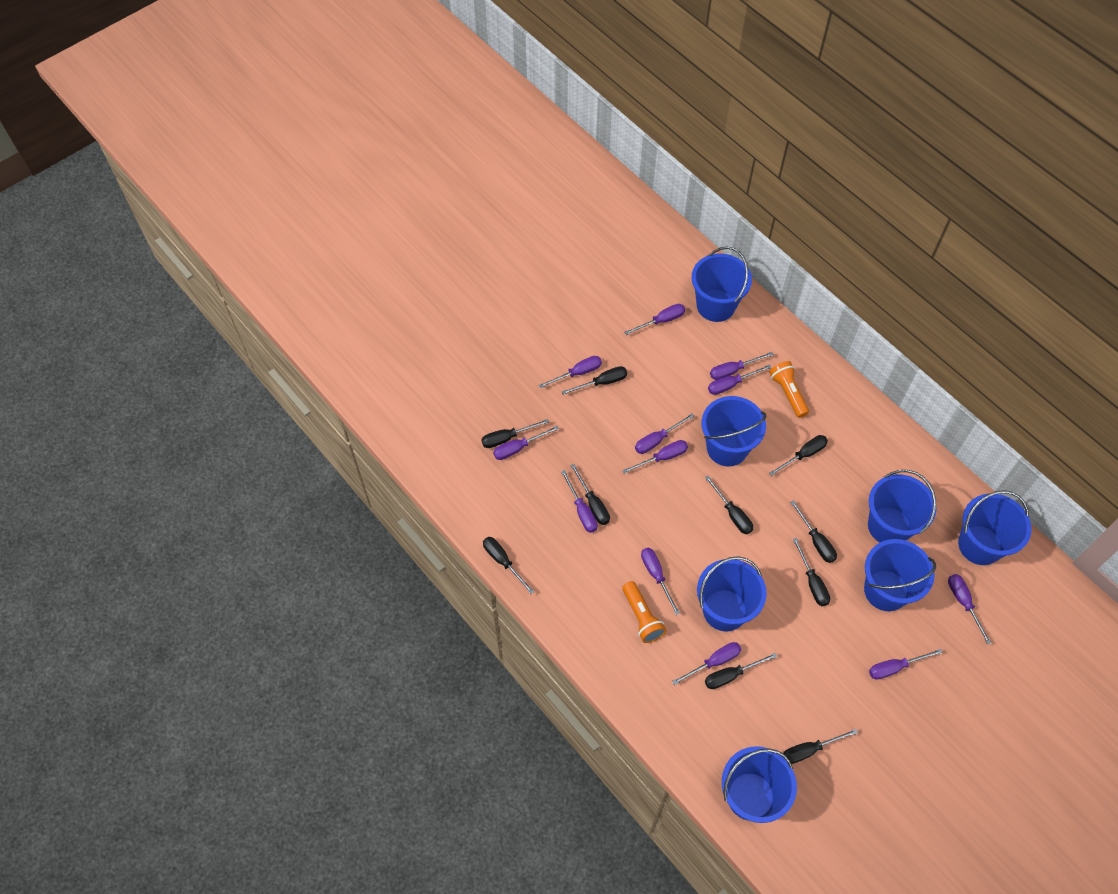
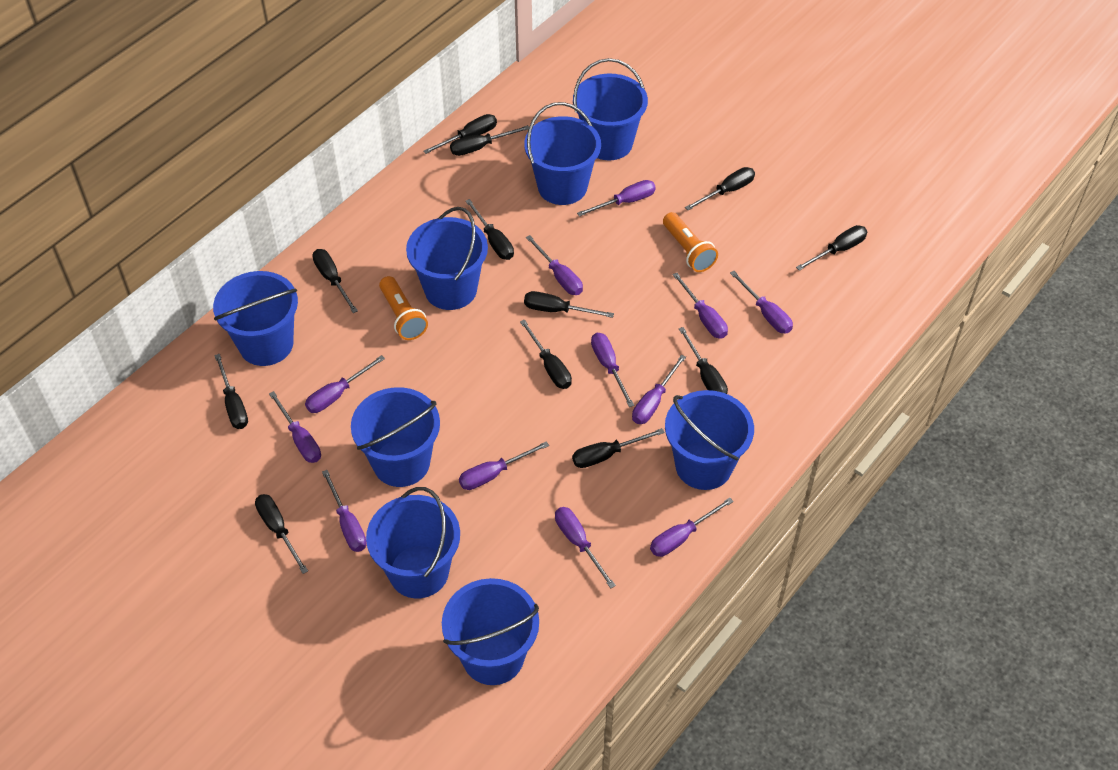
black screwdriver: 10 -> 12
blue bucket: 7 -> 8

